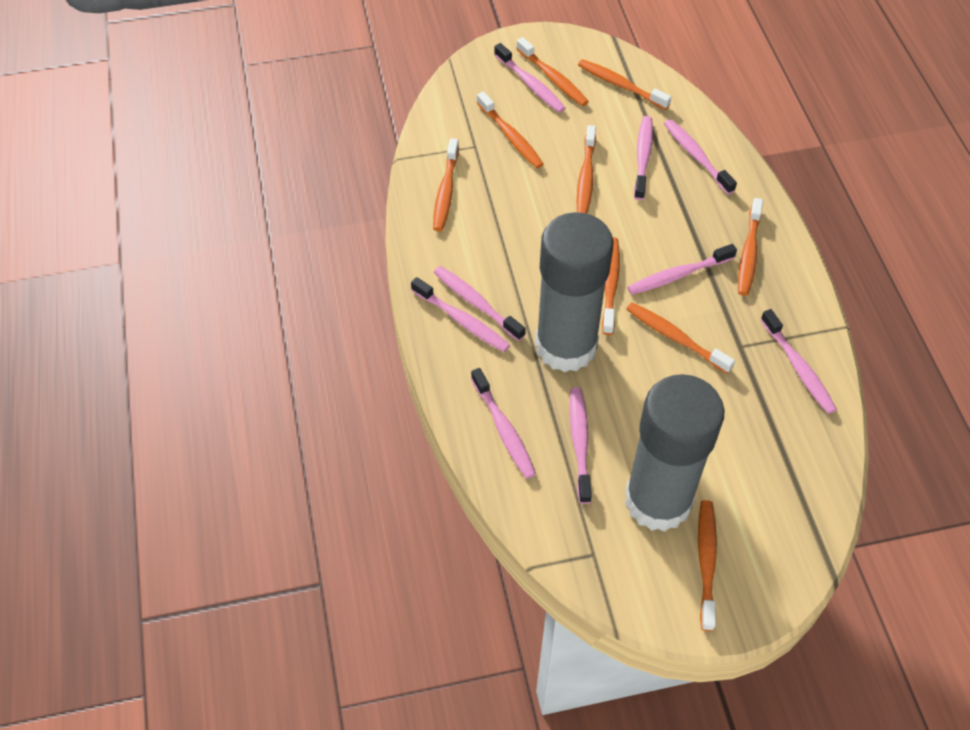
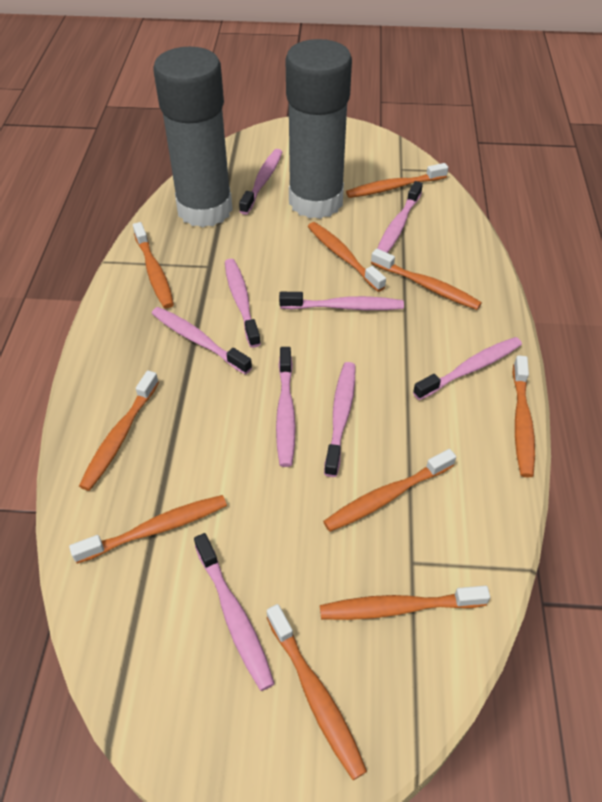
orange toothbrush: 9 -> 10

